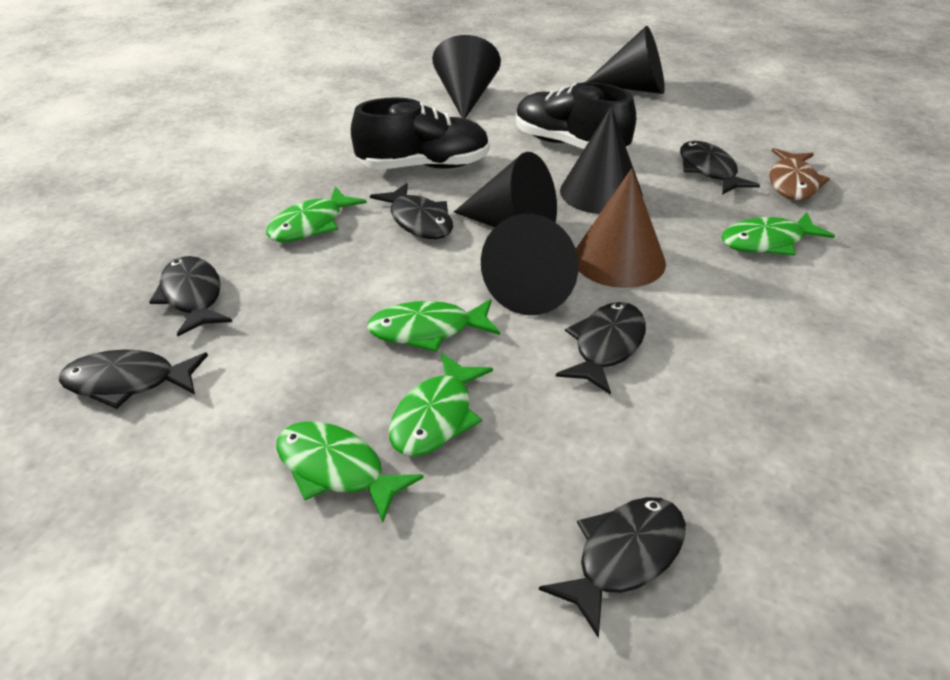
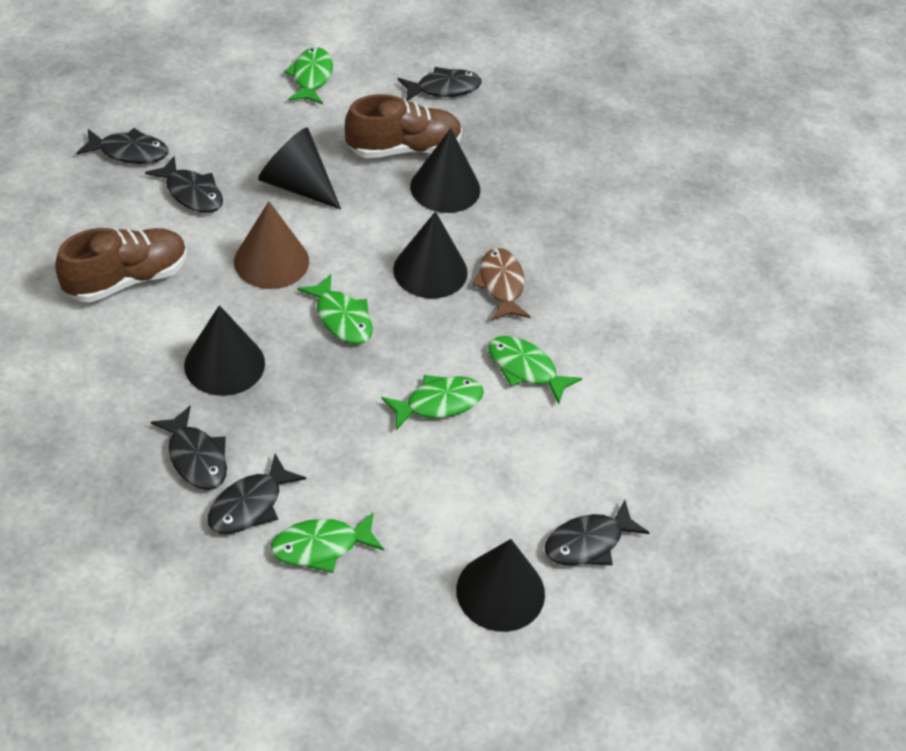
black shoe: 2 -> 0
brown shoe: 0 -> 2

